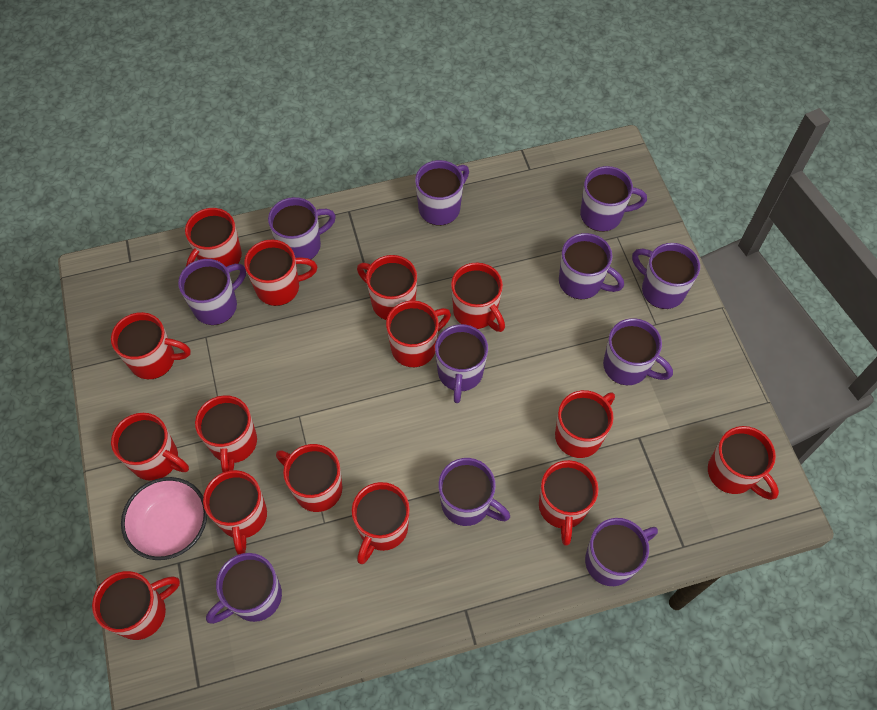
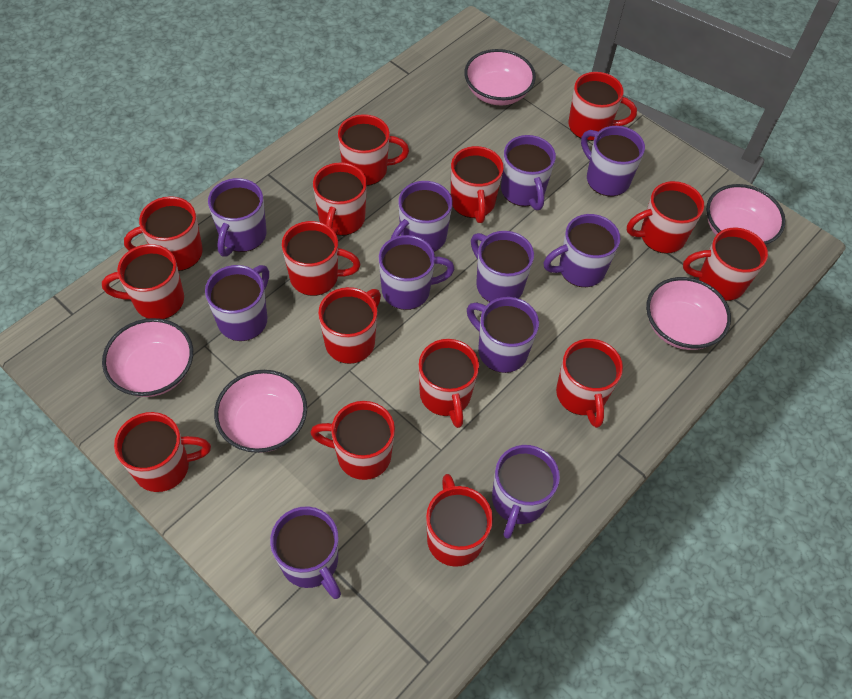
pink bowl: 1 -> 5

